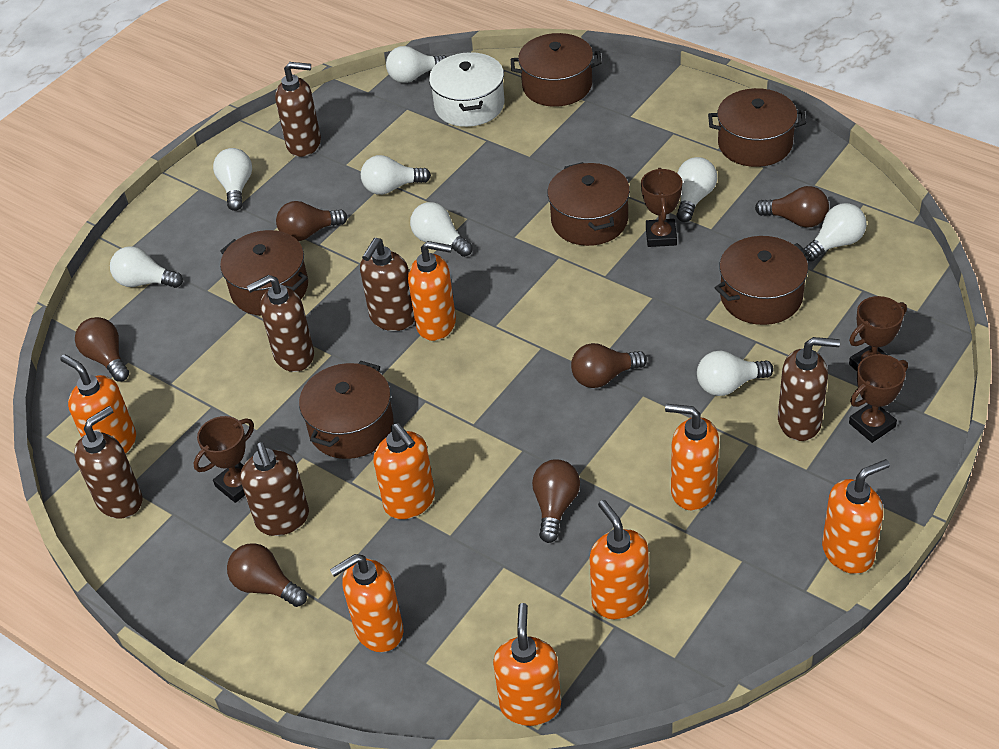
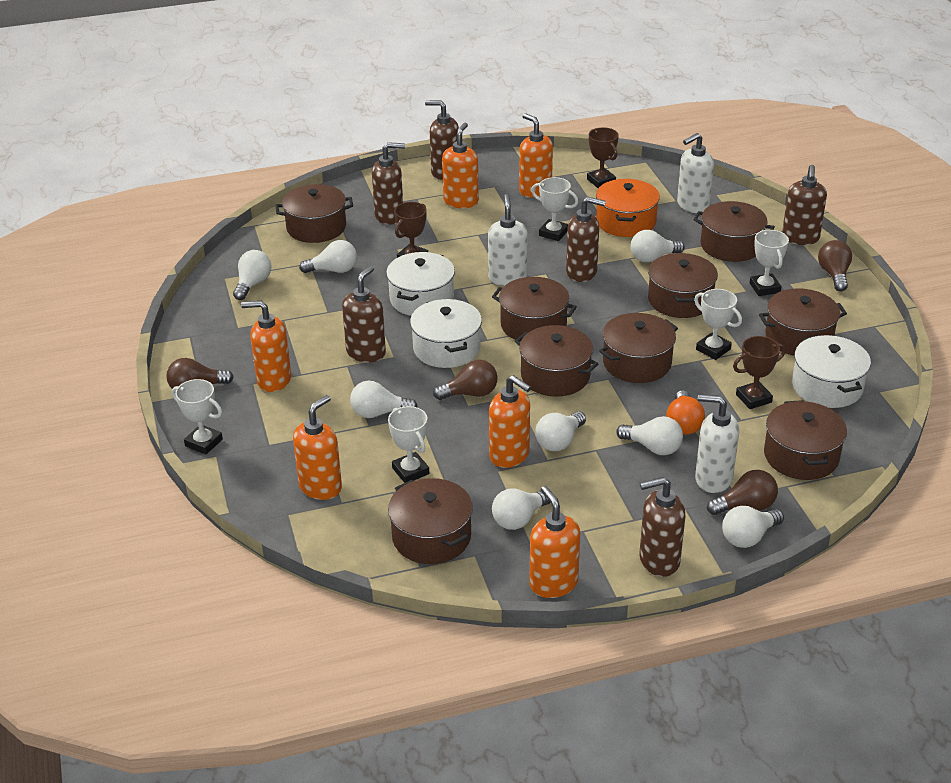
brown light bulb: 6 -> 4
brown pot: 6 -> 9
brown trophy: 4 -> 3
orange light bulb: 0 -> 1
orange pot: 0 -> 1
orange soap dispenser: 8 -> 6
white pot: 1 -> 3
white soap dispenser: 0 -> 3
white trophy: 0 -> 5

